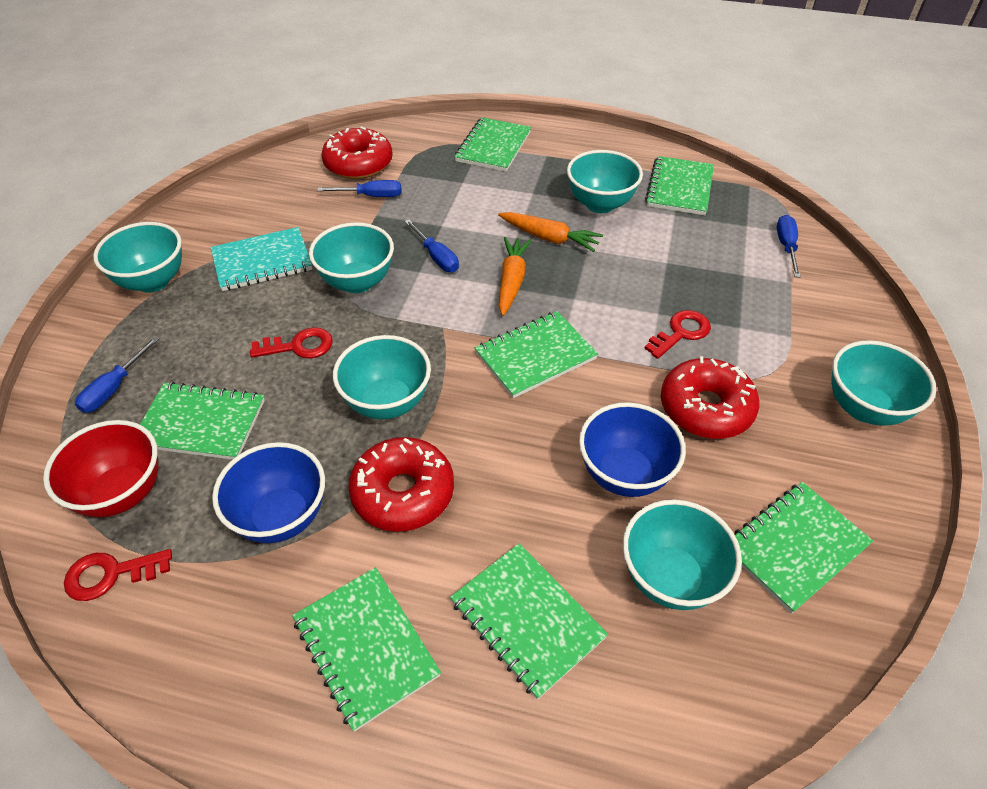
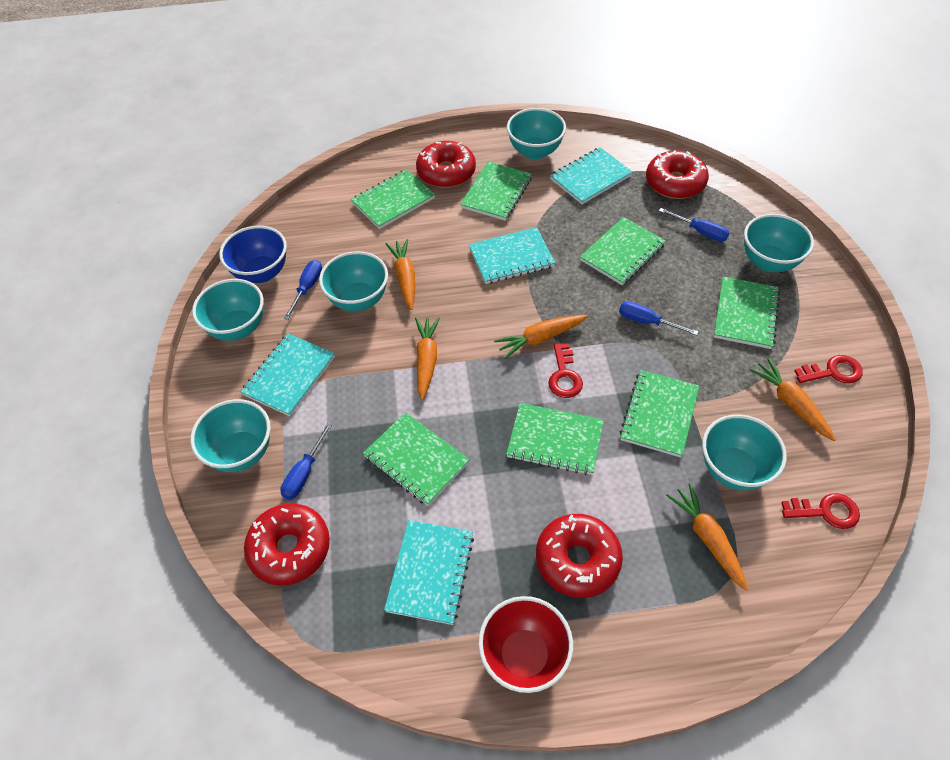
blue bowl: 2 -> 1
orange carrot: 2 -> 5
red donut: 3 -> 4
turquoise notebook: 1 -> 4

